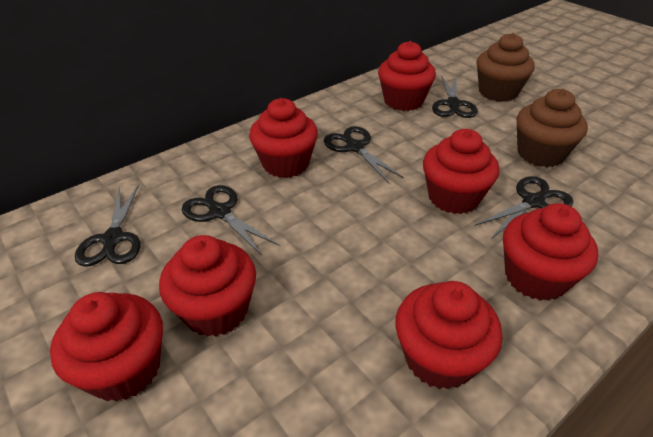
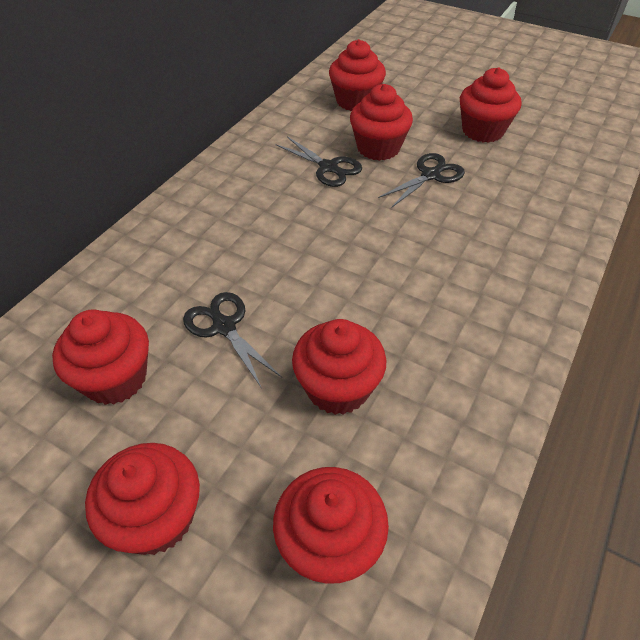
black scissors: 5 -> 3
brown cupcake: 2 -> 0

